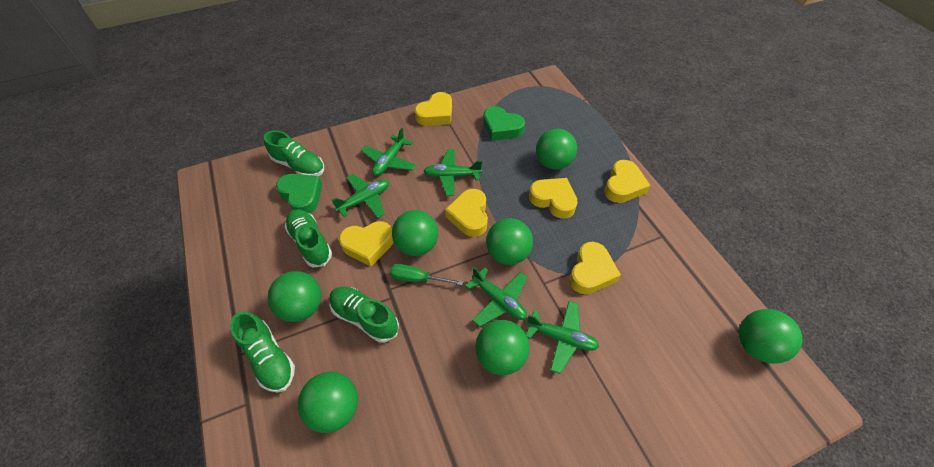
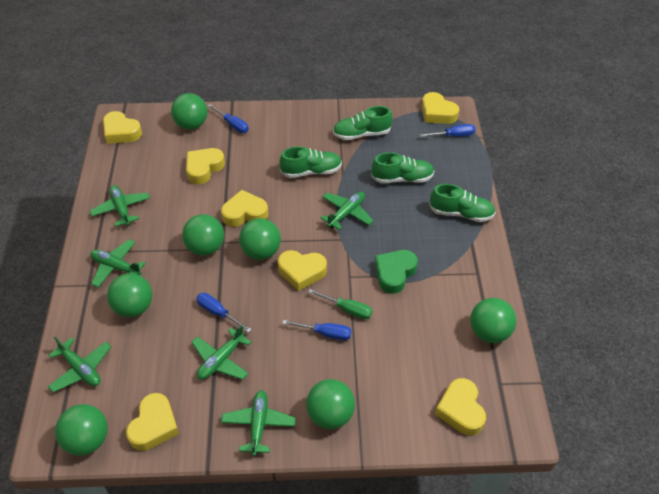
blue screwdriver: 0 -> 4
green heart: 2 -> 1
green plane: 5 -> 6
yellow heart: 6 -> 7

